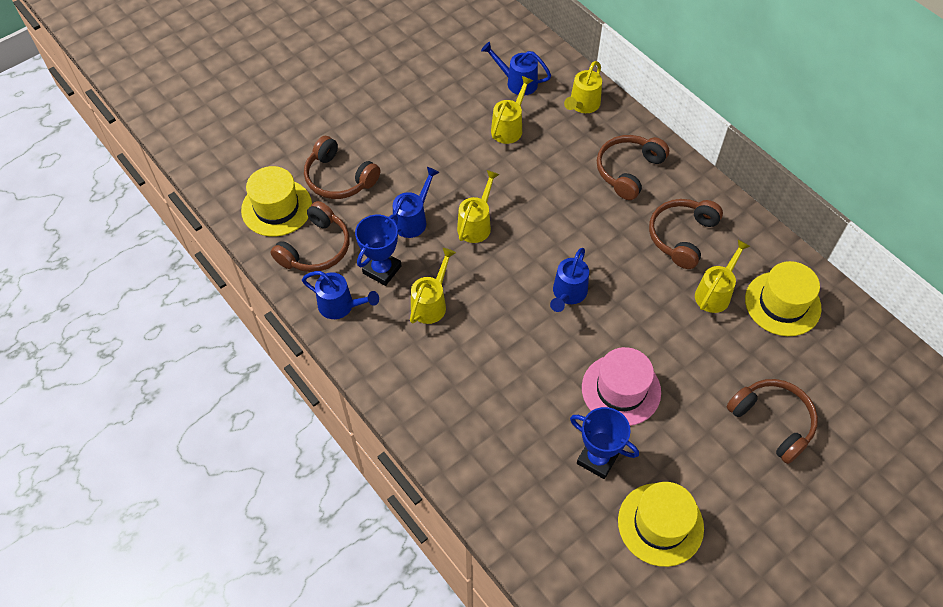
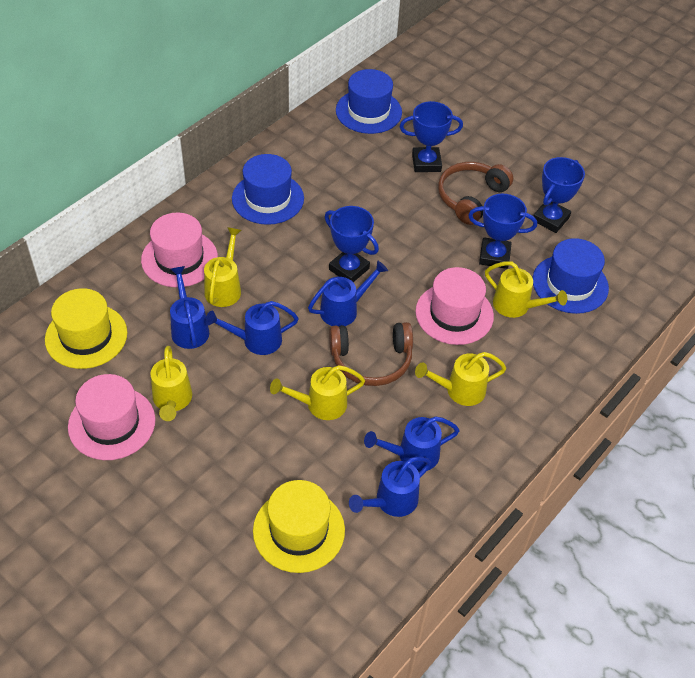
blue hat: 0 -> 3
blue trophy: 2 -> 4
blue watering can: 4 -> 5
brown headphones: 5 -> 2
pink hat: 1 -> 3
yellow hat: 3 -> 2

